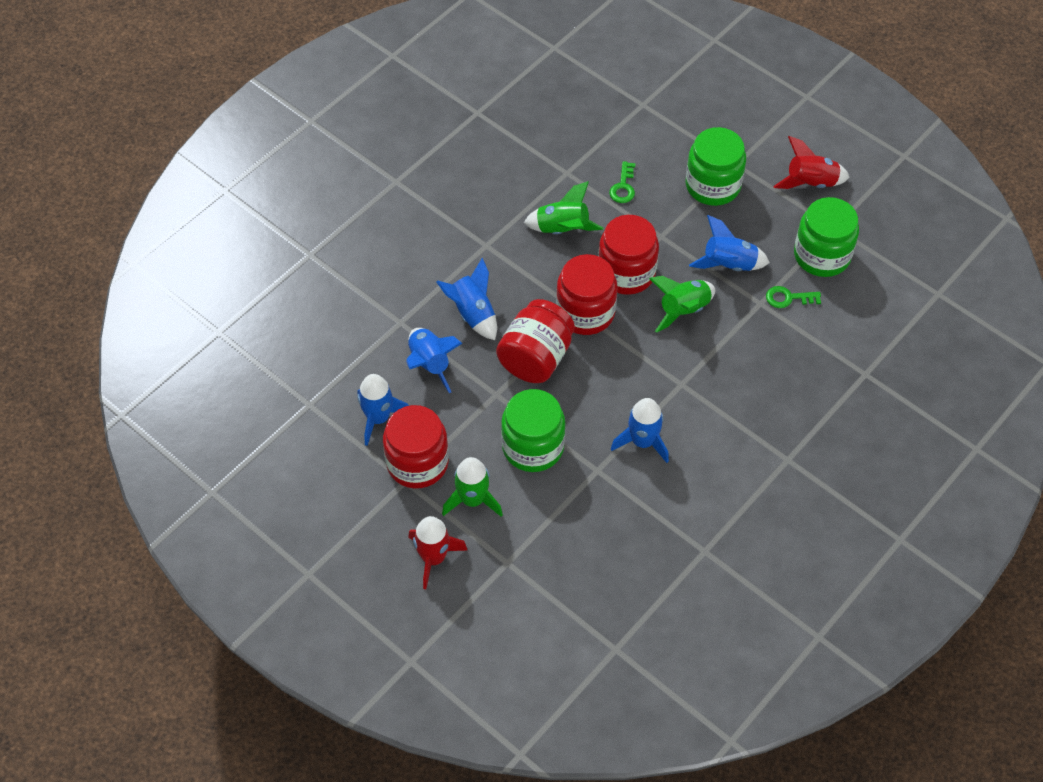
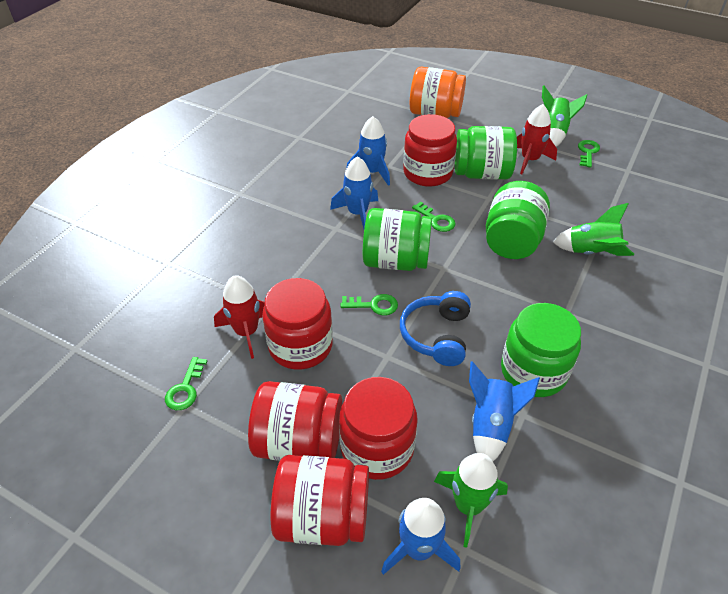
blue headphones: 0 -> 1
blue rocket: 5 -> 4
green jar: 3 -> 4
green key: 2 -> 4
orange jar: 0 -> 1
red jar: 4 -> 5

